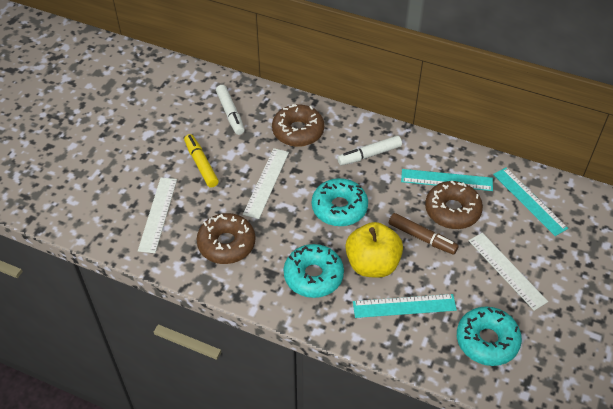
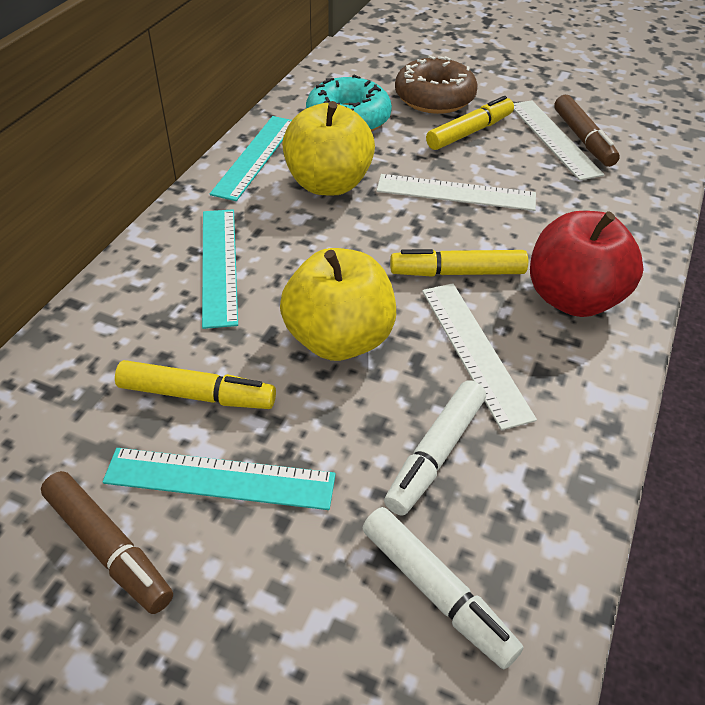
brown donut: 3 -> 1
brown marker: 1 -> 2
red apple: 0 -> 1
turquoise donut: 3 -> 1
yellow apple: 1 -> 2
yellow marker: 1 -> 3

